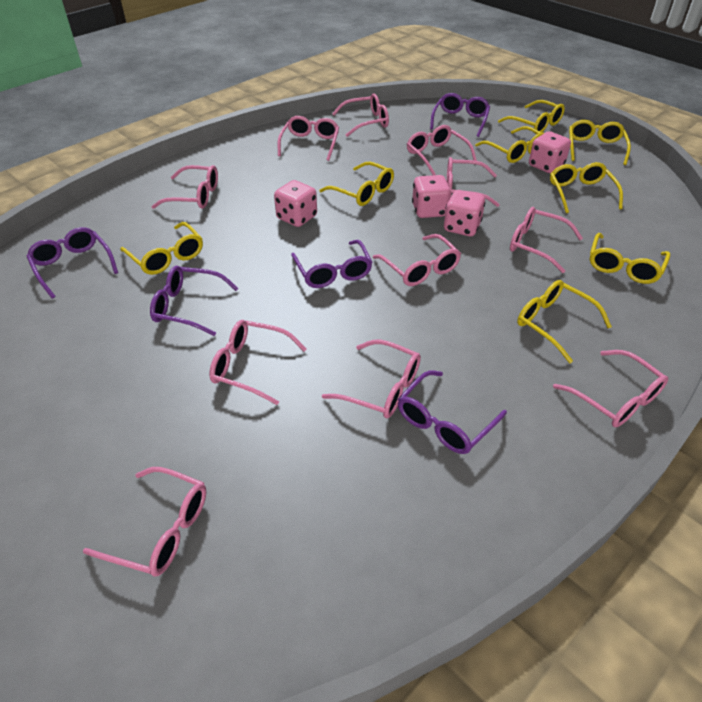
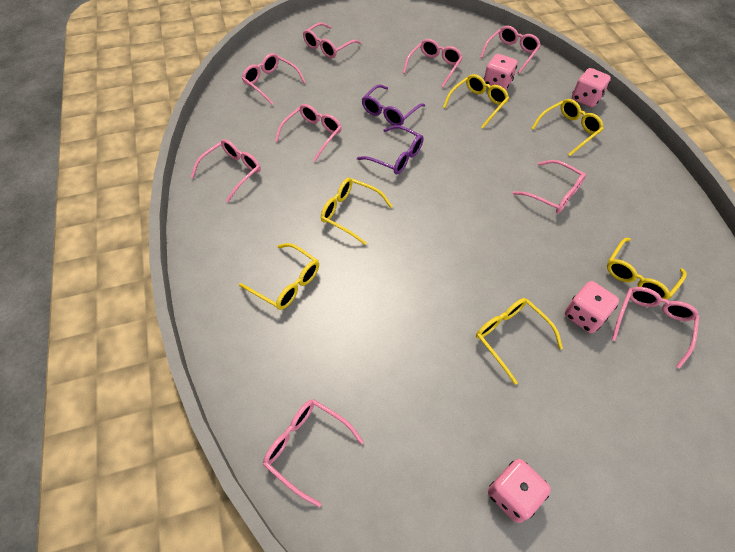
pink glasses: 11 -> 9
purple glasses: 5 -> 2
yellow glasses: 8 -> 6

